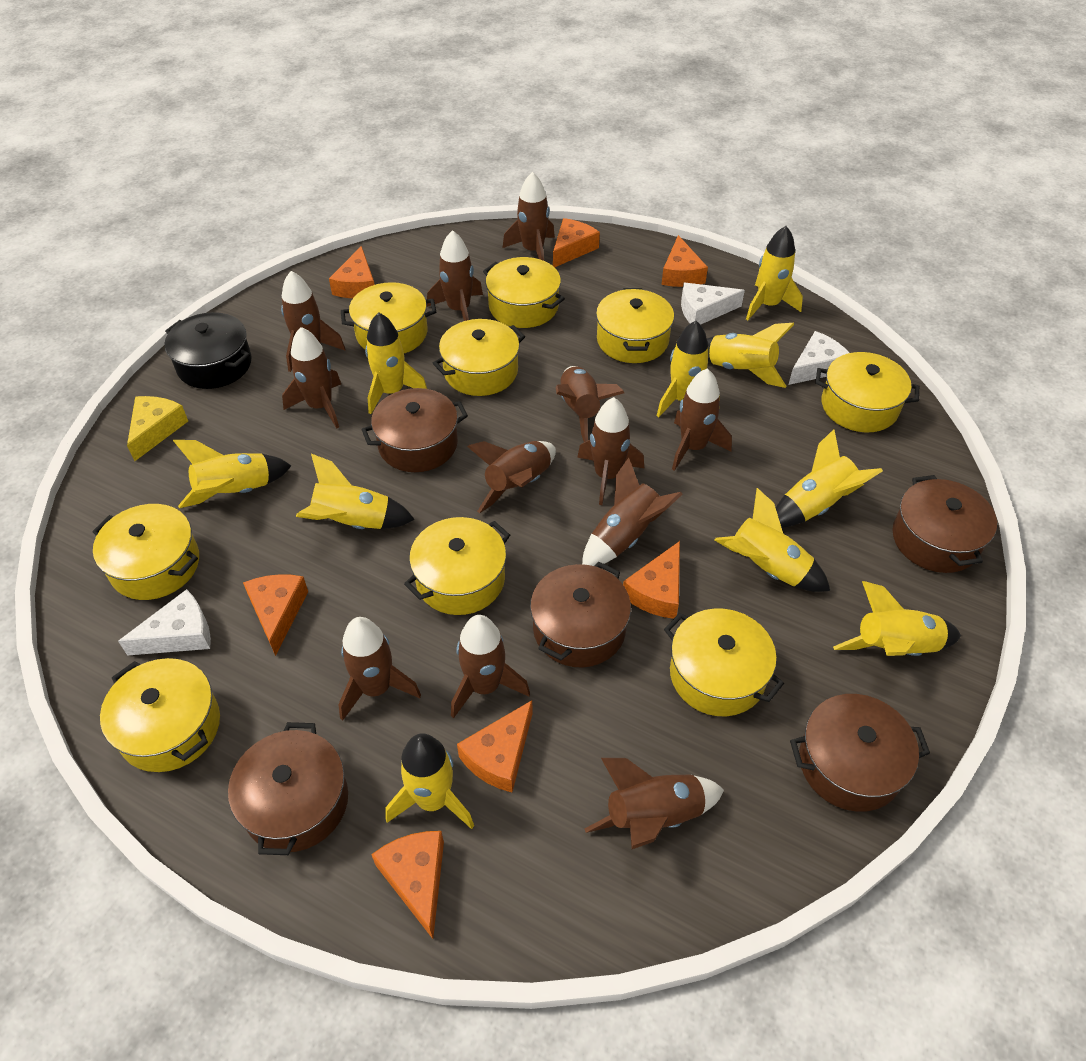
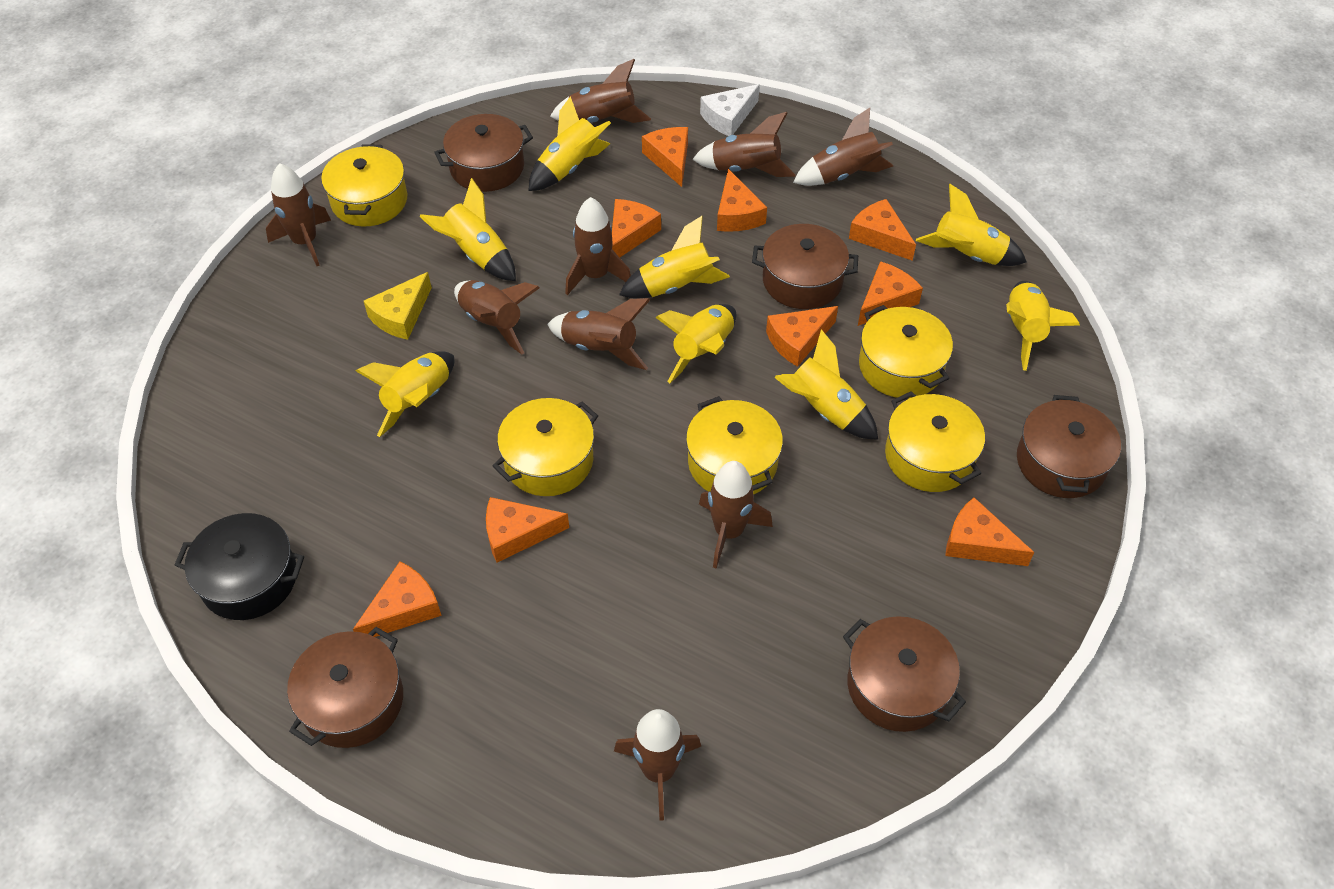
brown rocket: 12 -> 9
orange cheese: 7 -> 9
white cheese: 3 -> 1
yellow pot: 9 -> 5
yellow rocket: 10 -> 8

